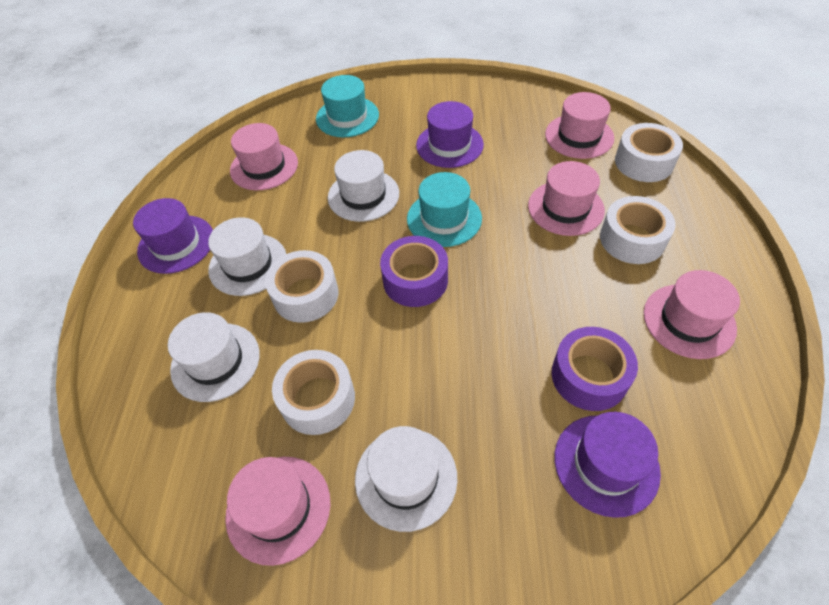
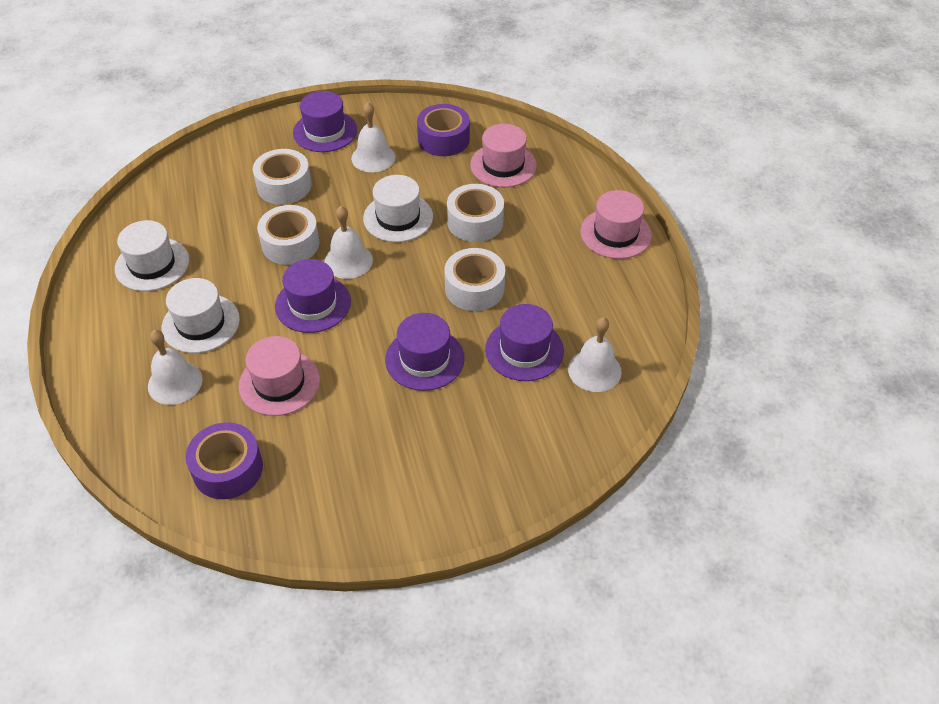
pink hat: 5 -> 3
purple hat: 3 -> 4
turquoise hat: 2 -> 0
white bell: 0 -> 4
white hat: 4 -> 3

